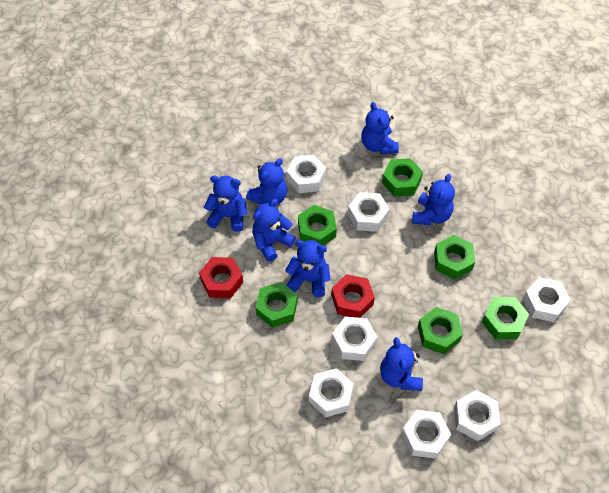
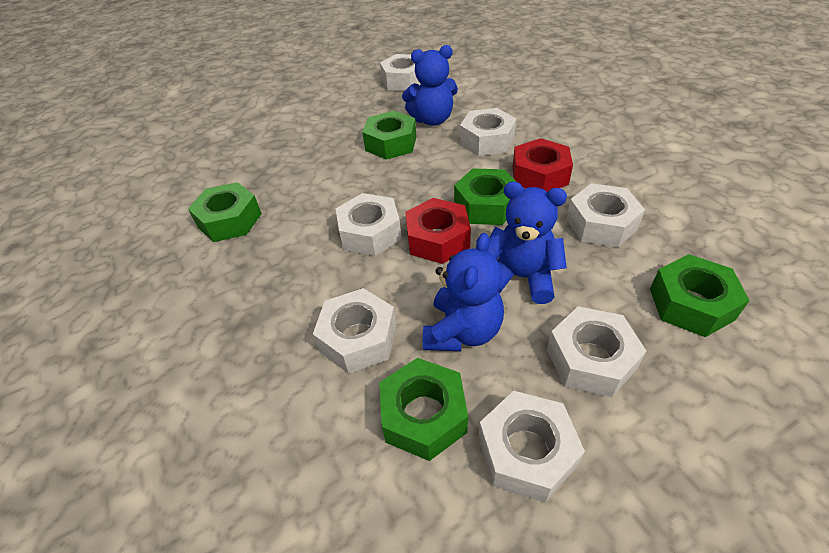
blue teddy bear: 7 -> 3
green nut: 6 -> 5

